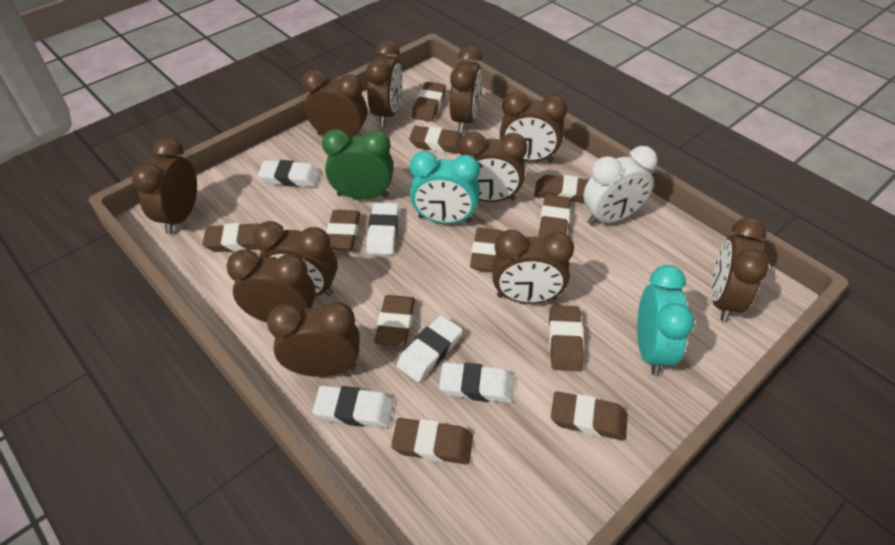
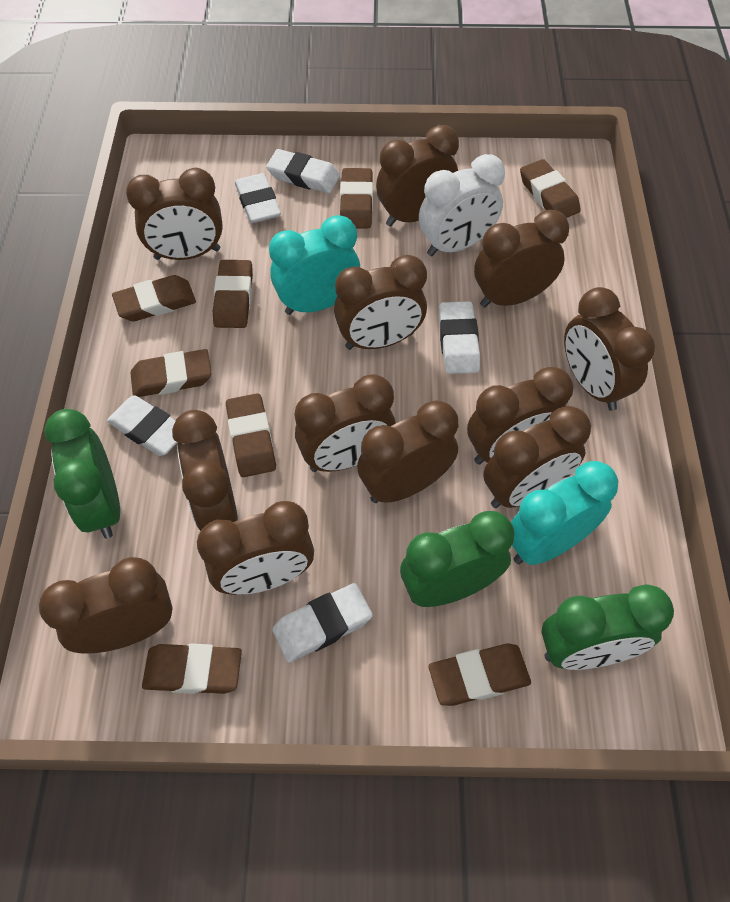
brown clock: 11 -> 12
brown eraser: 11 -> 8
green clock: 1 -> 3

